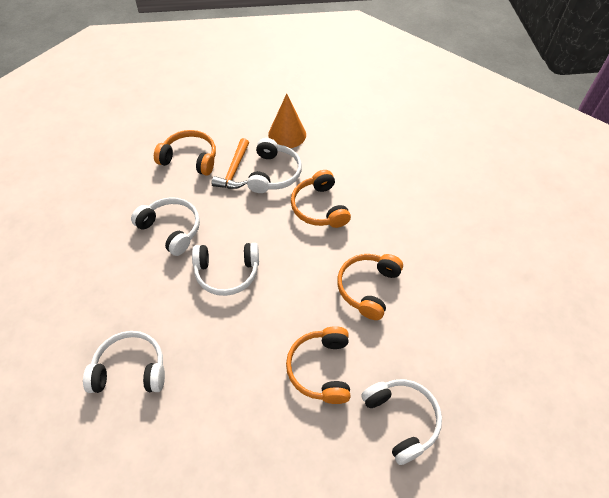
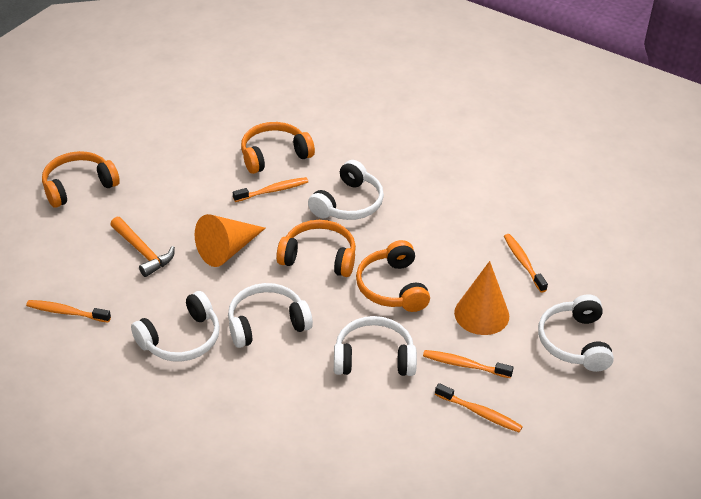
orange cone: 1 -> 2
orange toothbrush: 0 -> 5

